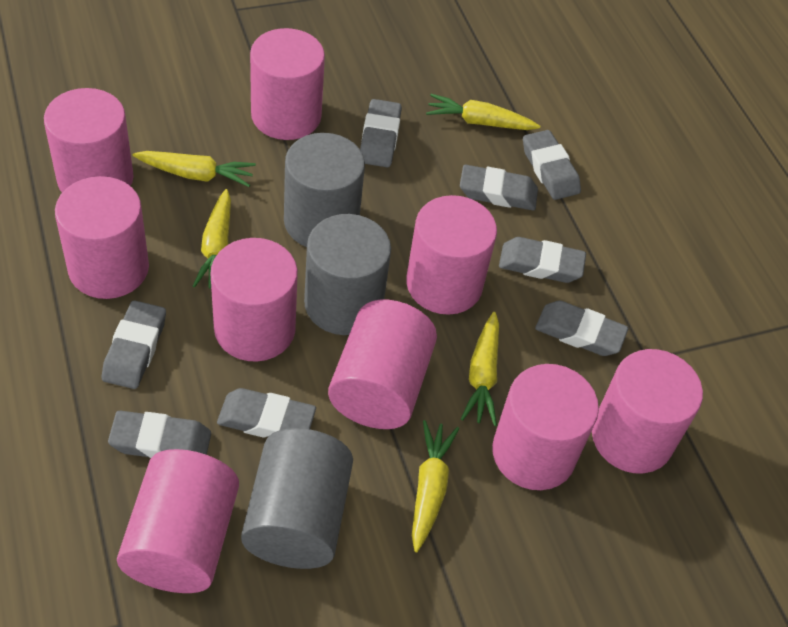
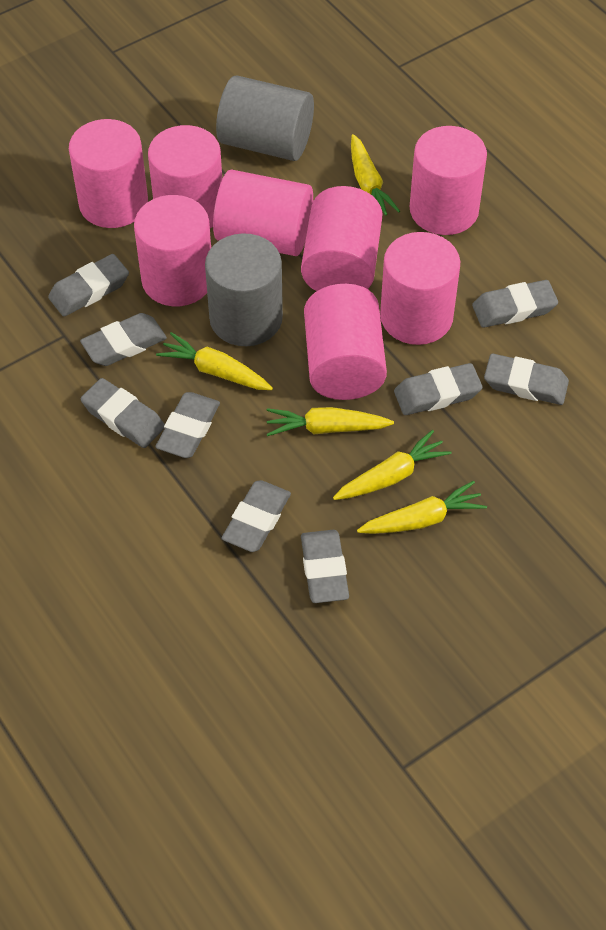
grey cylinder: 3 -> 2
grey eraser: 8 -> 9
pink cylinder: 9 -> 8

